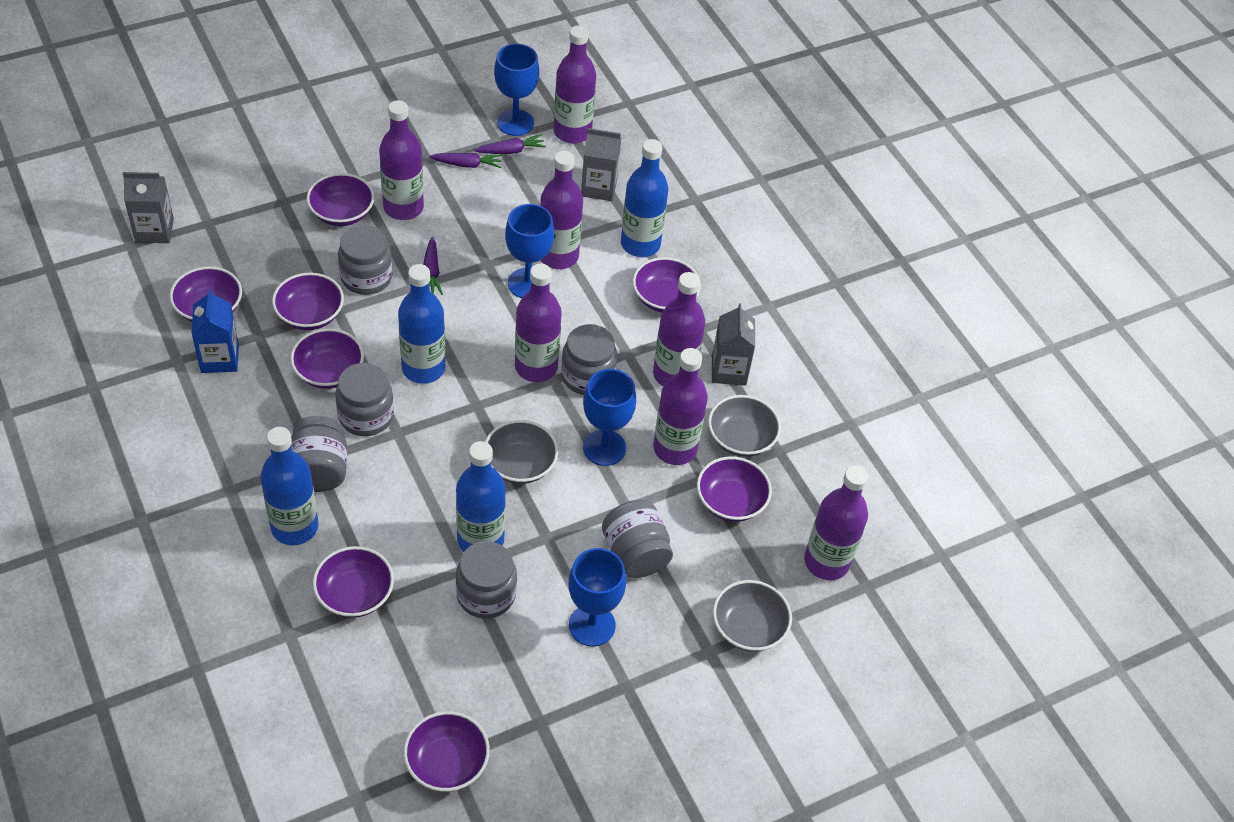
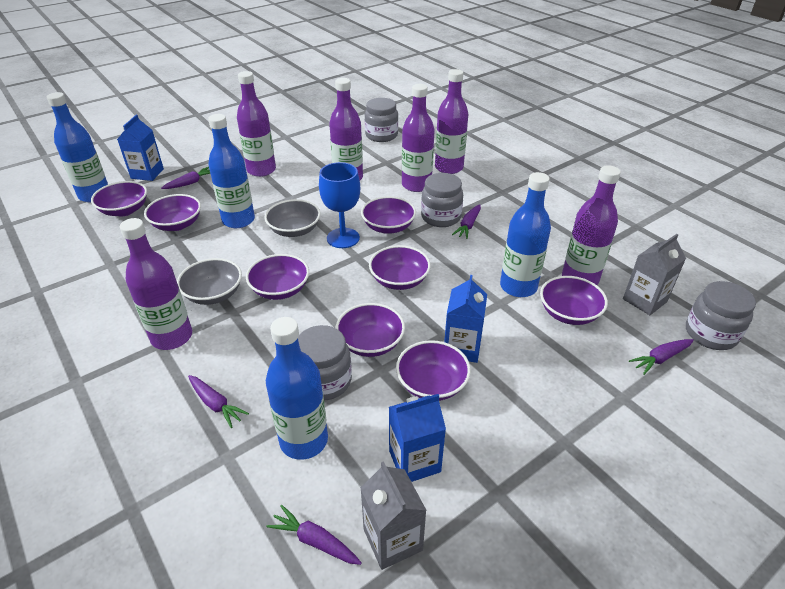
blue carton: 1 -> 3
blue goblet: 4 -> 1
grey bowl: 3 -> 2
grey carton: 3 -> 2
grey jar: 6 -> 4
purple bottle: 7 -> 6
purple carrot: 3 -> 5

